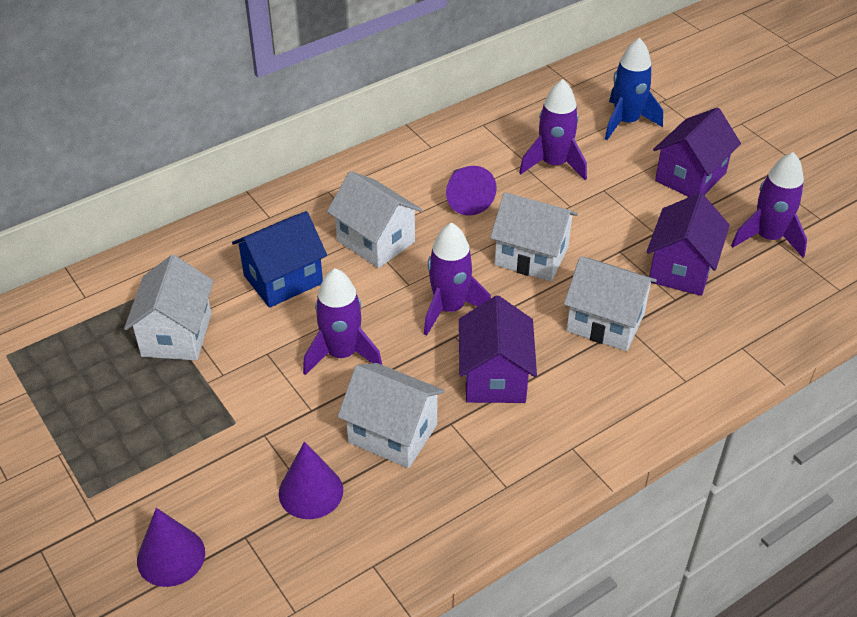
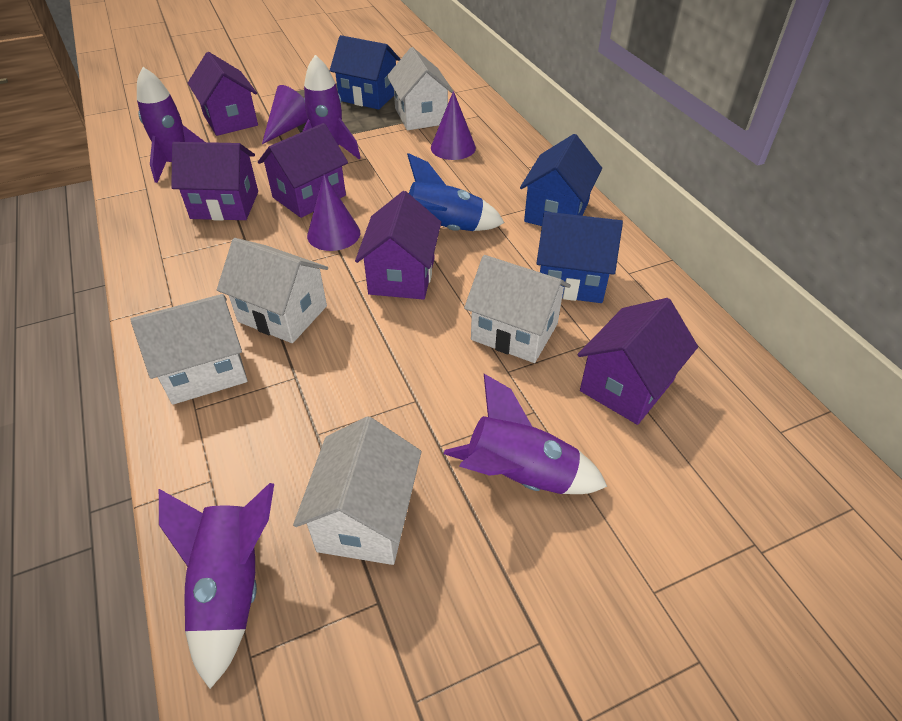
blue house: 1 -> 3
purple house: 3 -> 5

